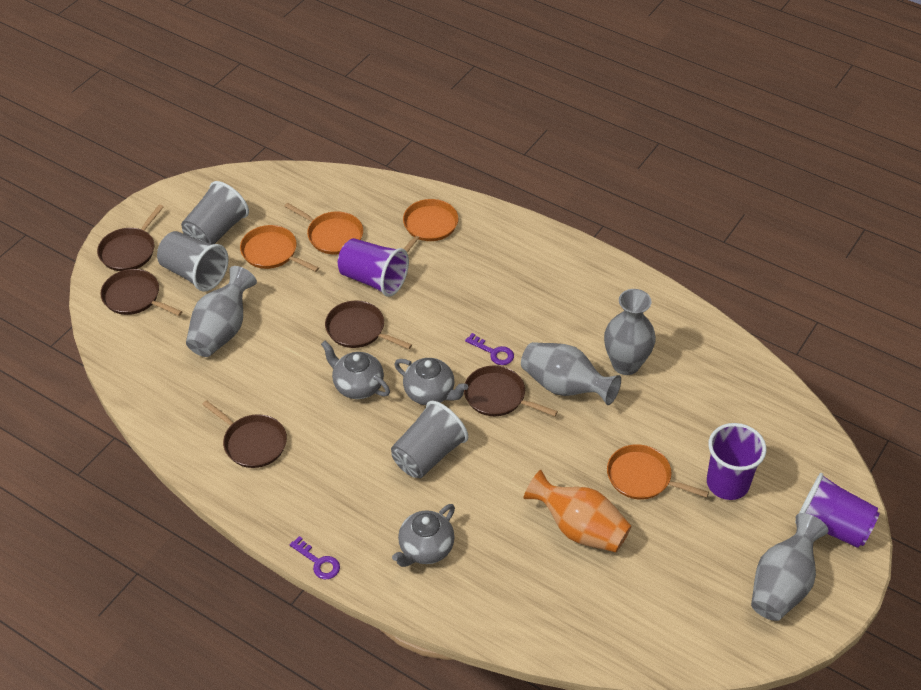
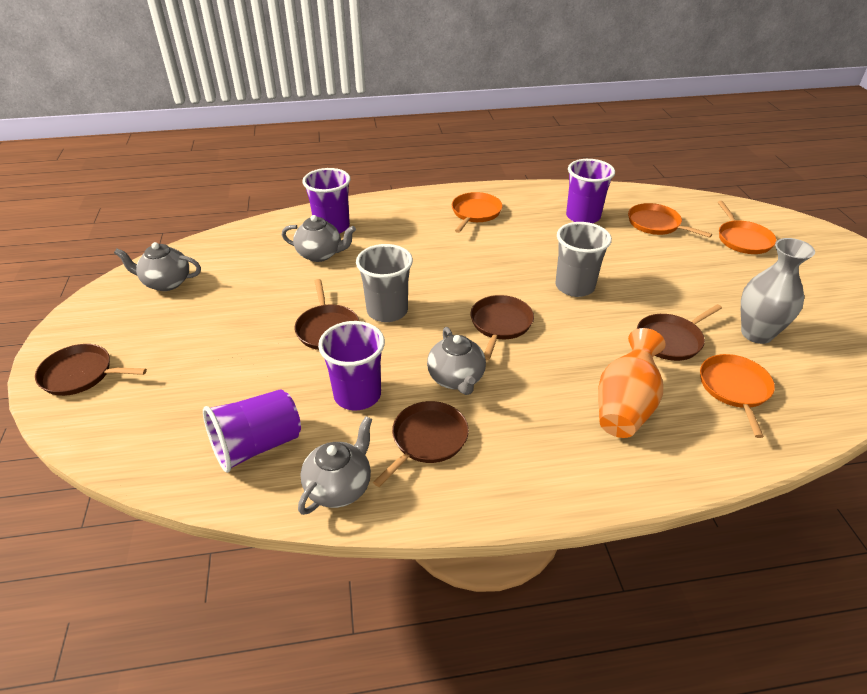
grey cup: 3 -> 2
grey teapot: 3 -> 4
grey vase: 4 -> 1
purple cup: 3 -> 4
purple key: 2 -> 0

